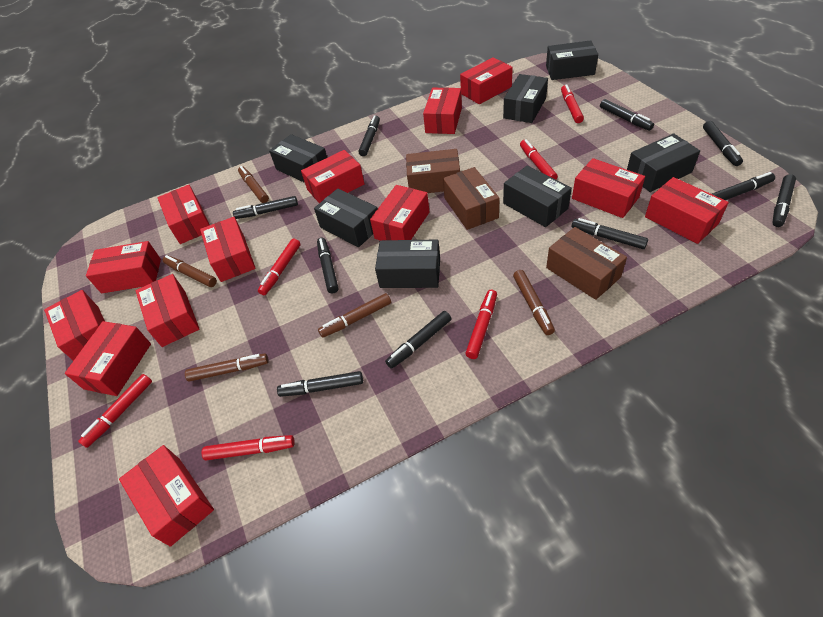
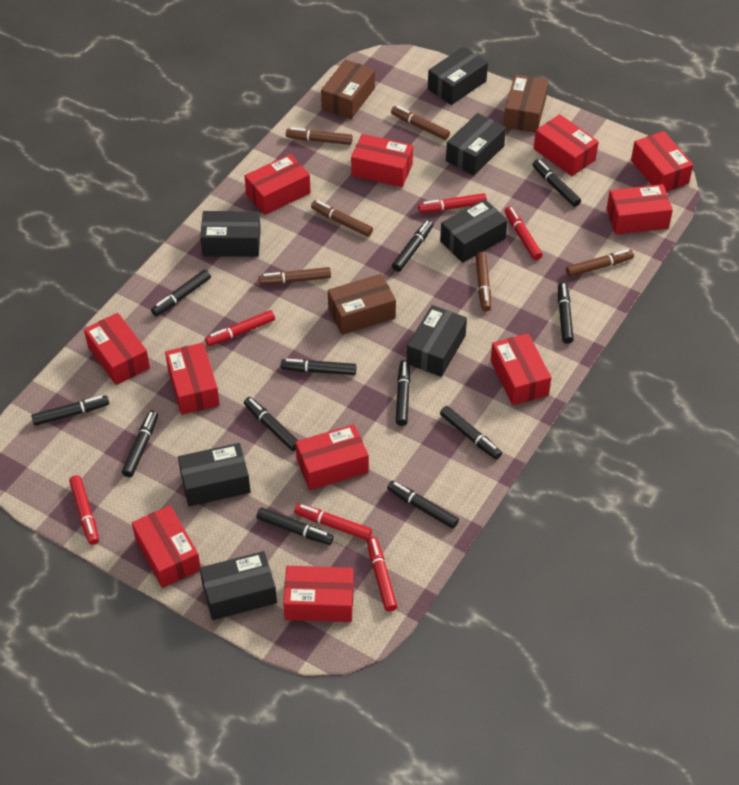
black marker: 10 -> 12
brown marker: 5 -> 6
red box: 13 -> 11

